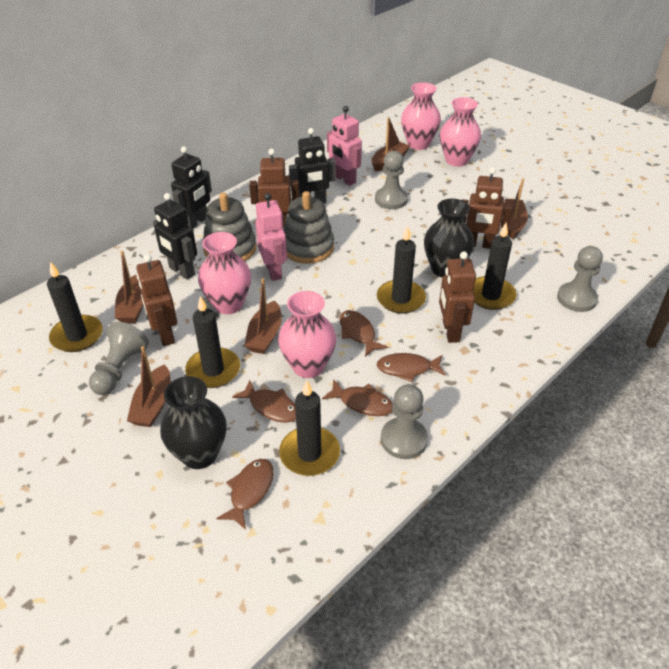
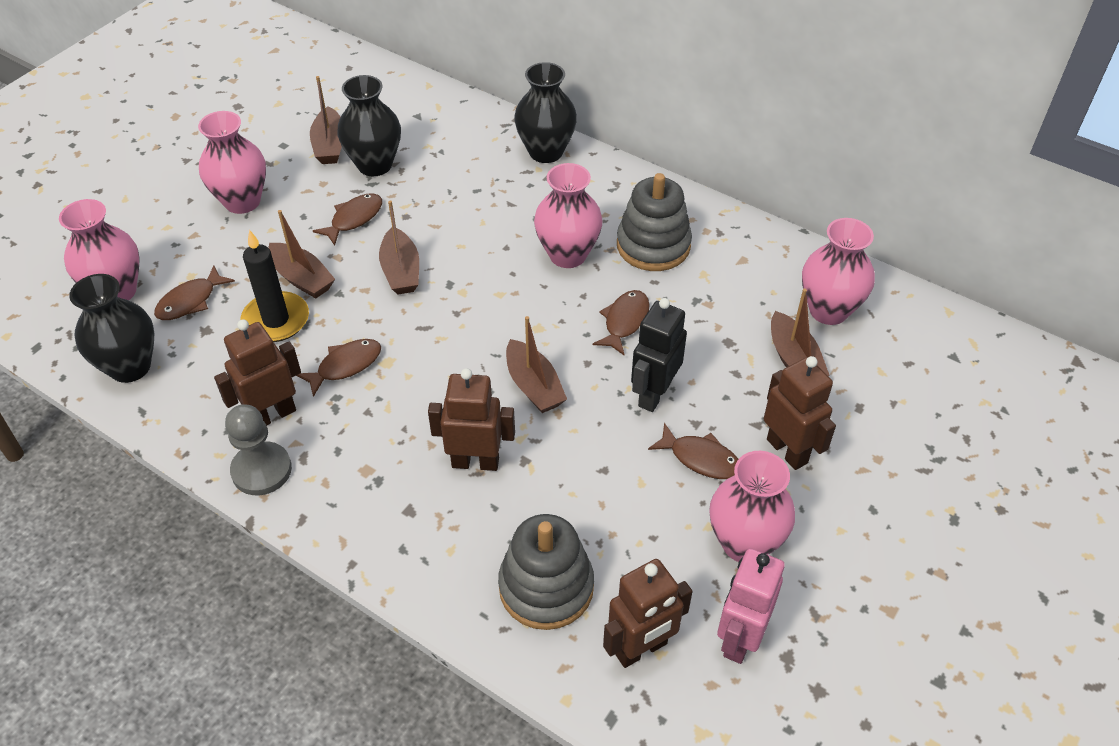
black candle: 5 -> 1
black robot: 3 -> 1
black vase: 2 -> 3
grey pawn: 4 -> 1
pink robot: 2 -> 1
pink vase: 4 -> 5

